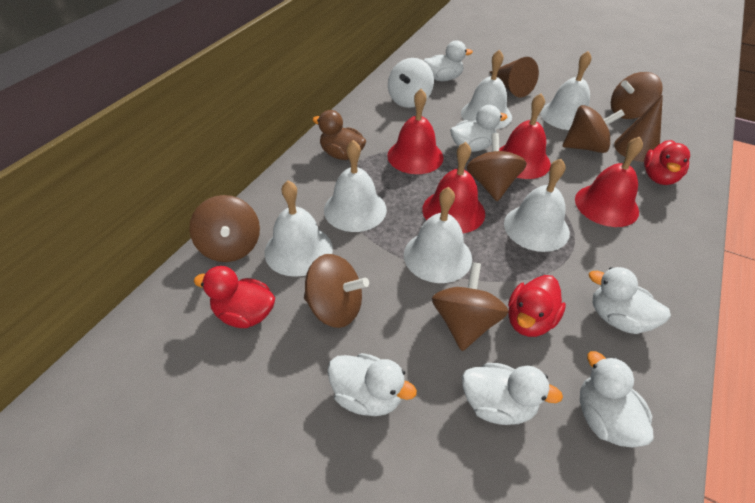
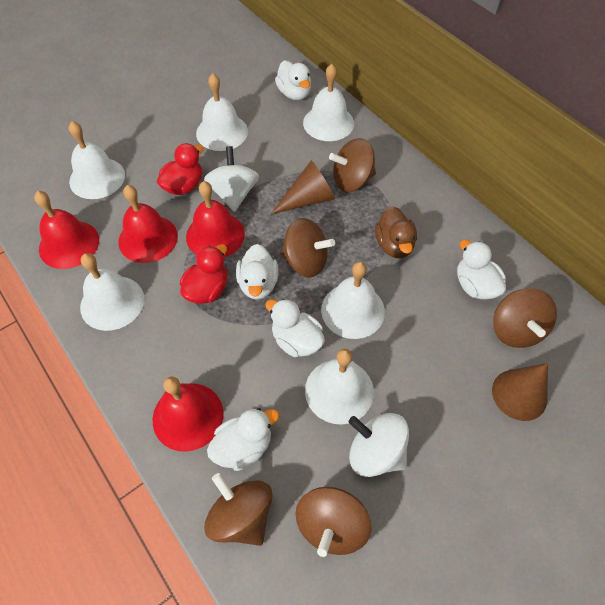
brown spinning top: 6 -> 5
red duck: 3 -> 2
white duck: 6 -> 5
white spinning top: 1 -> 2

